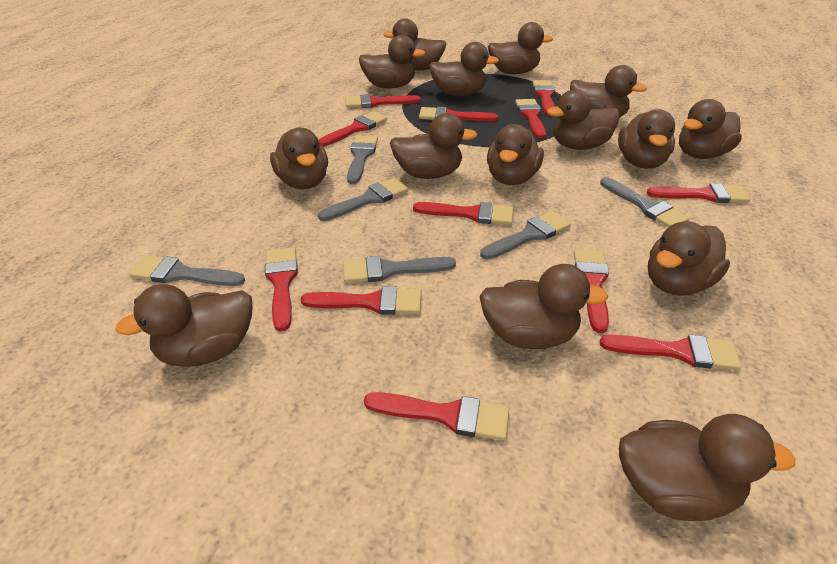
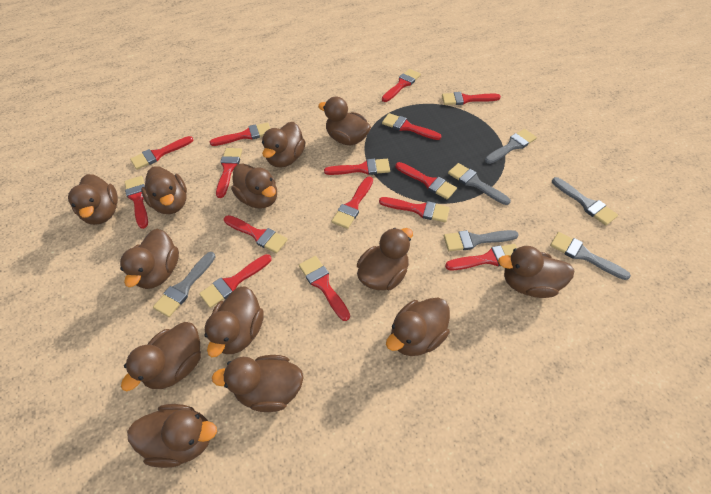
brown duck: 15 -> 13
red brush: 12 -> 15

